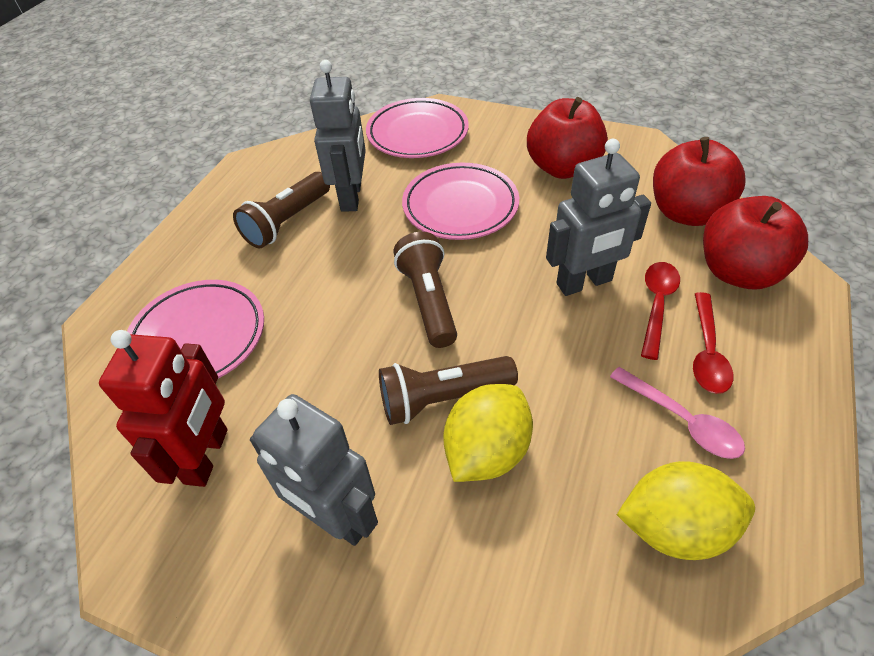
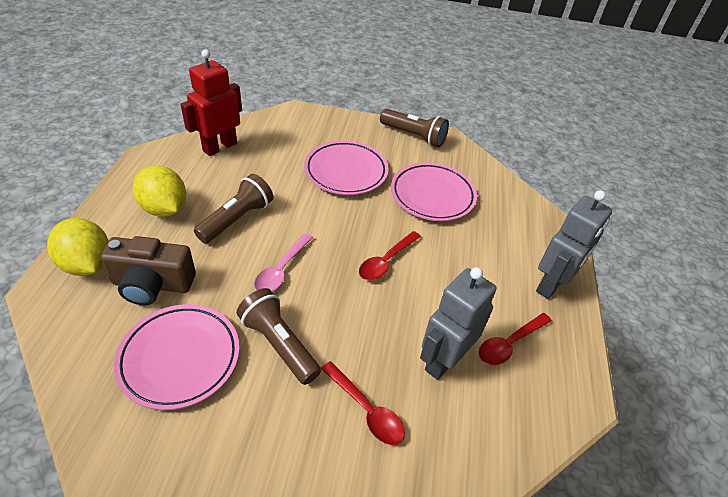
brown camera: 0 -> 1
grey robot: 3 -> 2
red apple: 3 -> 0
red spoon: 2 -> 3

